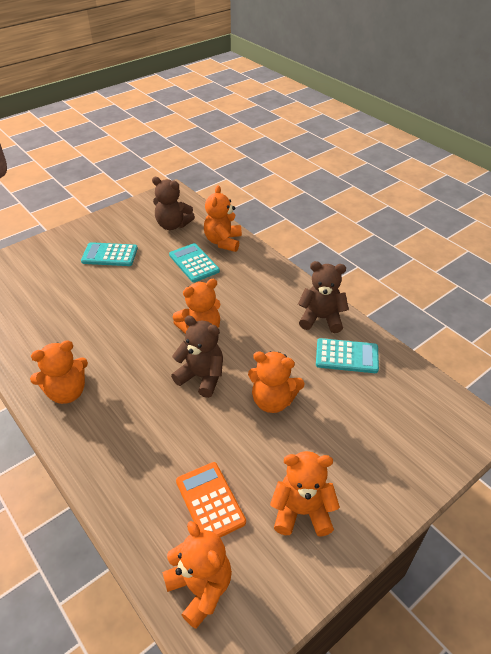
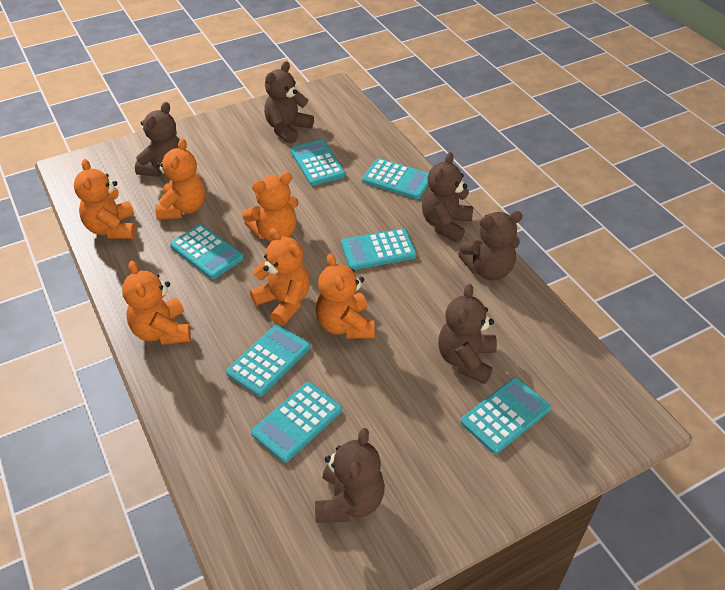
brown teddy bear: 3 -> 6
orange calculator: 1 -> 0
turquoise calculator: 3 -> 7

